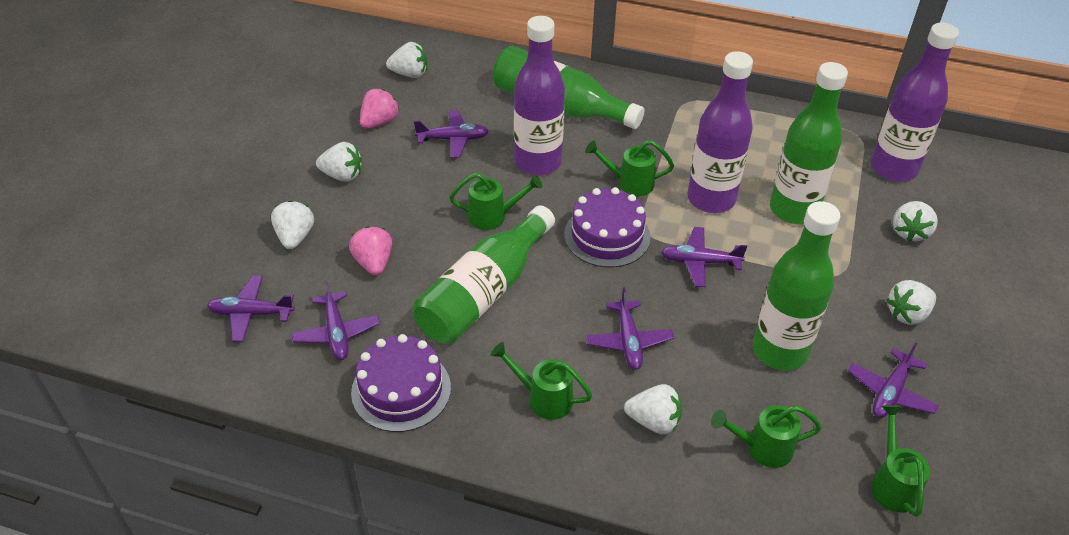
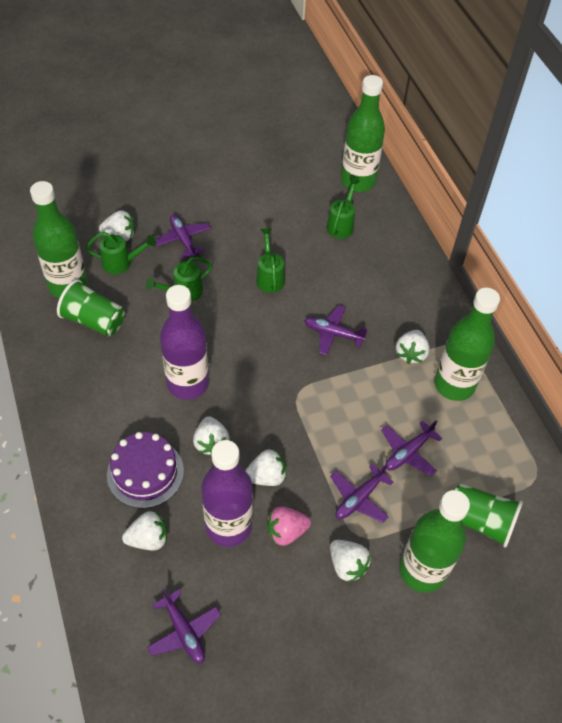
green cup: 0 -> 2
green watering can: 5 -> 4
pink strawberry: 2 -> 1
purple bottle: 3 -> 2
purple cake: 2 -> 1
purple plane: 6 -> 5

